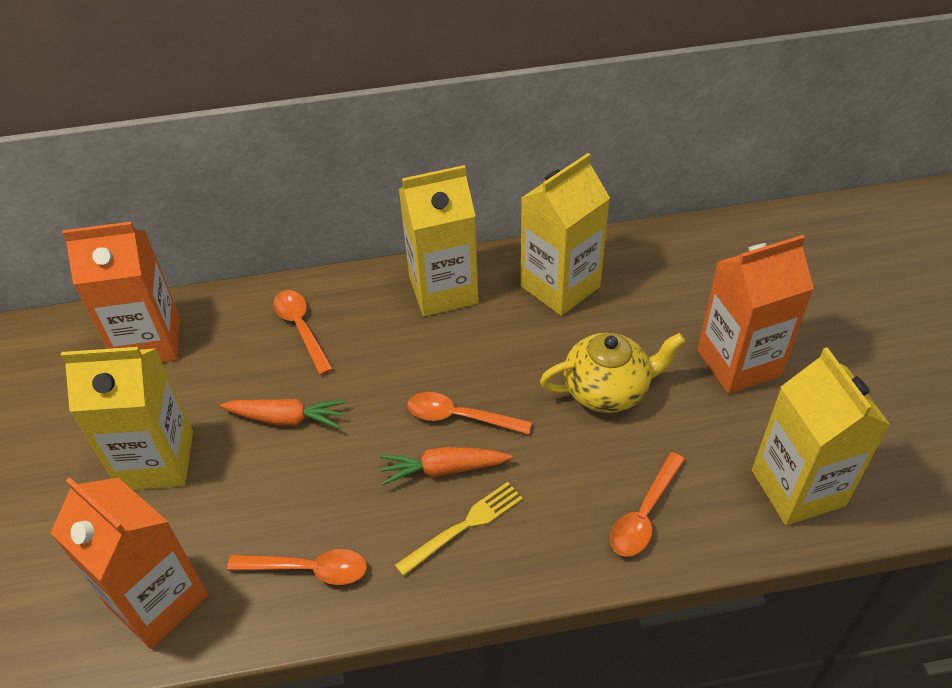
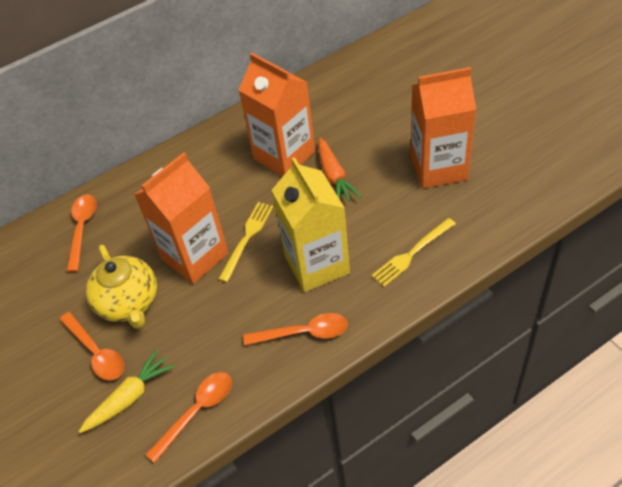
orange carrot: 2 -> 1
yellow carrot: 0 -> 1
yellow carton: 4 -> 1
yellow fork: 1 -> 2

